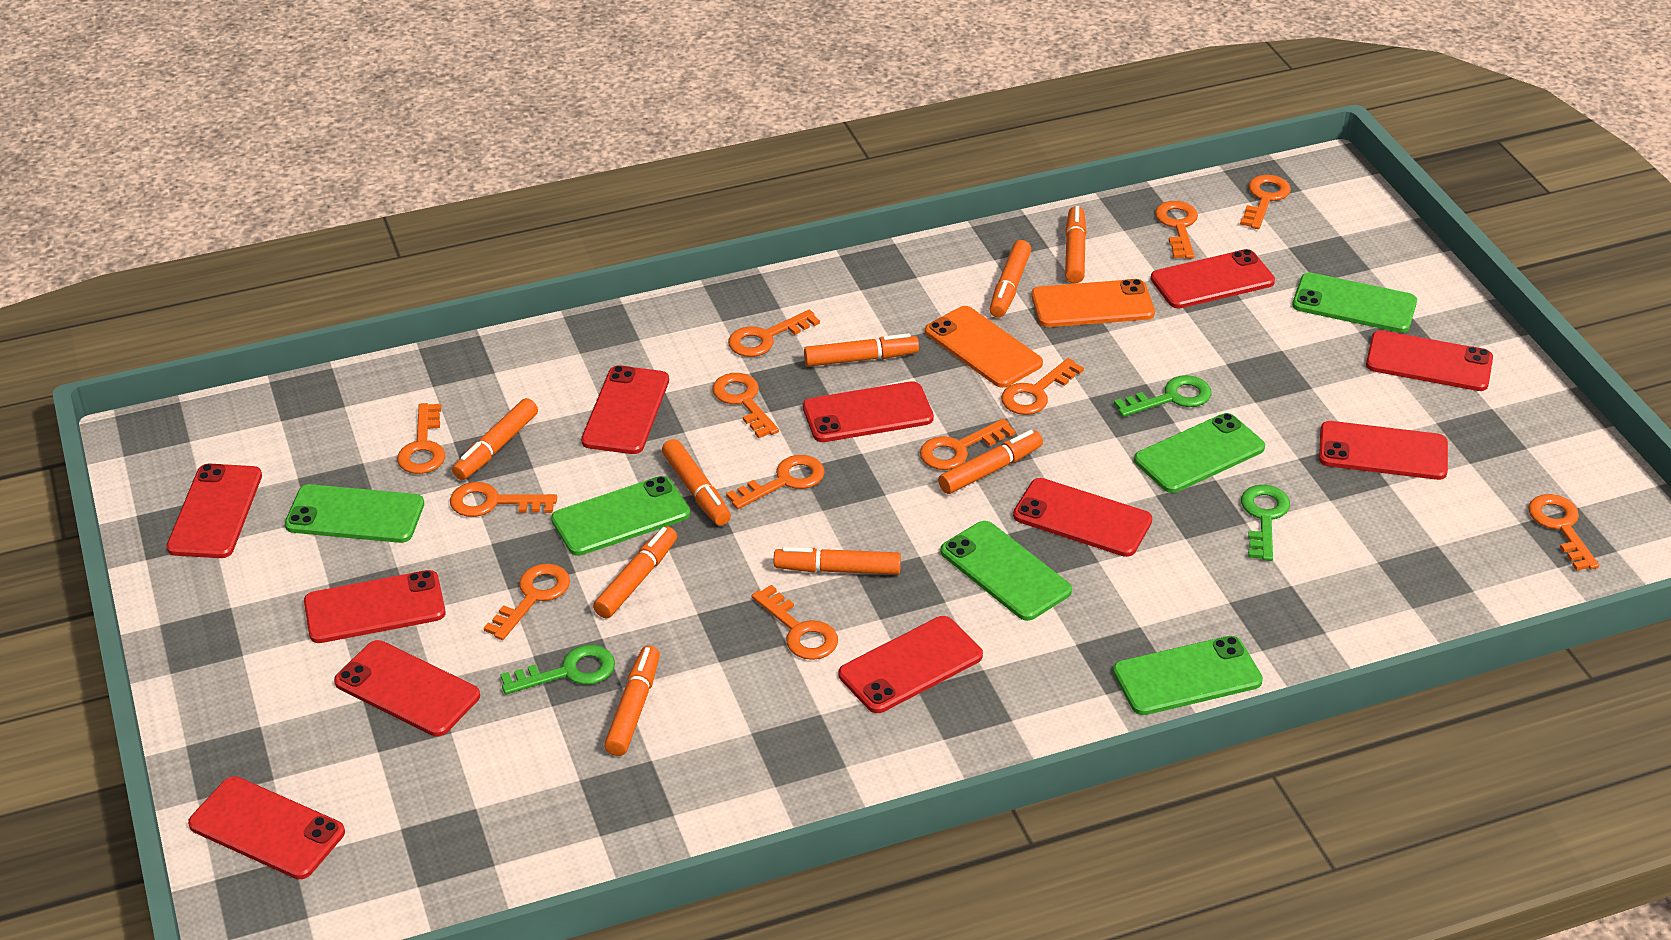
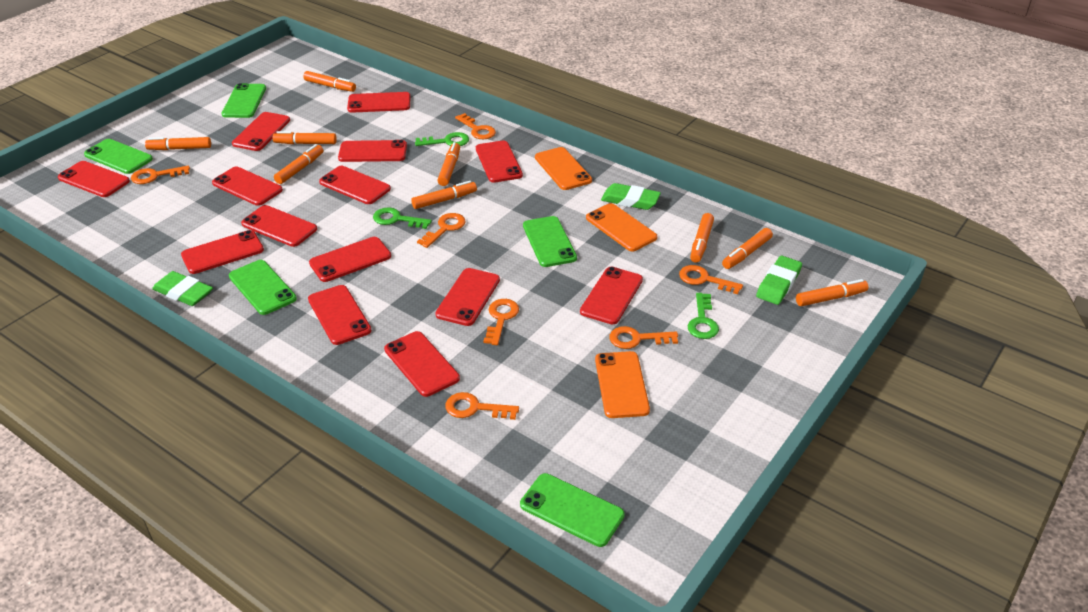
green eraser: 0 -> 3
green phone: 6 -> 5
orange key: 12 -> 7
orange phone: 2 -> 3
red phone: 11 -> 14

